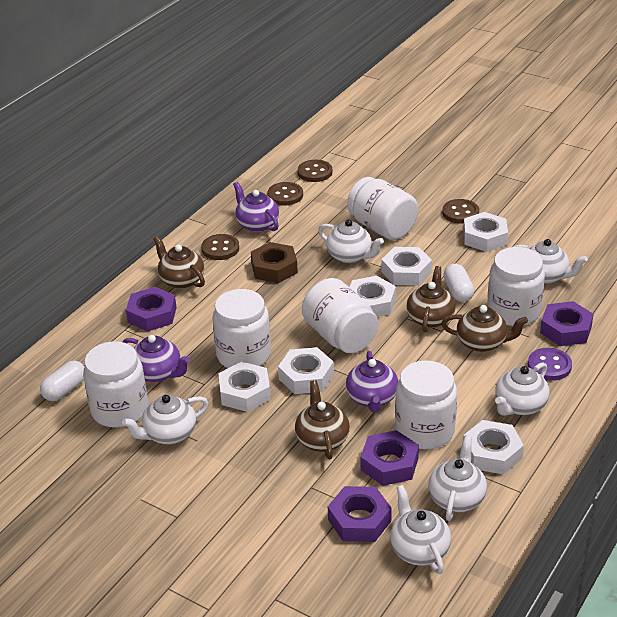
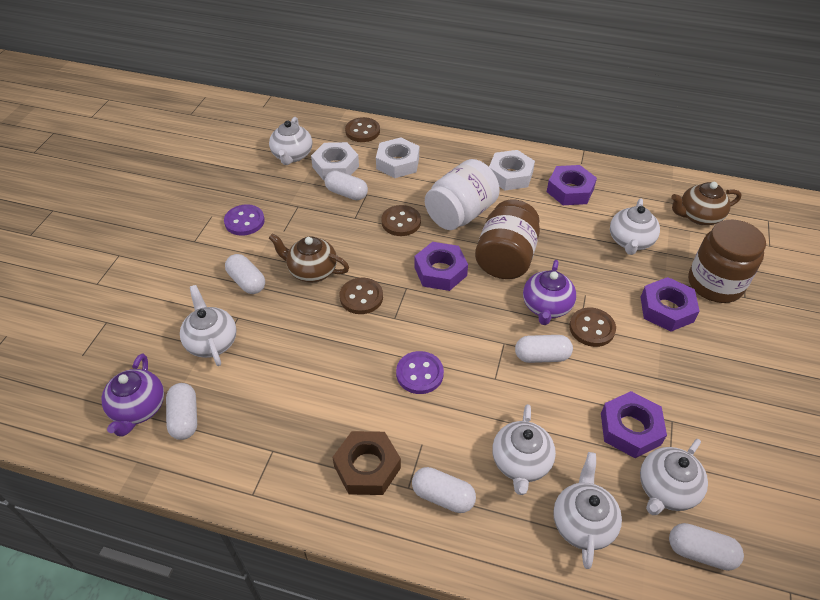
brown jar: 0 -> 2
brown teapot: 4 -> 2
purple button: 1 -> 2
purple teapot: 3 -> 2
white capsule: 2 -> 6
white jar: 6 -> 1
white nut: 6 -> 3

